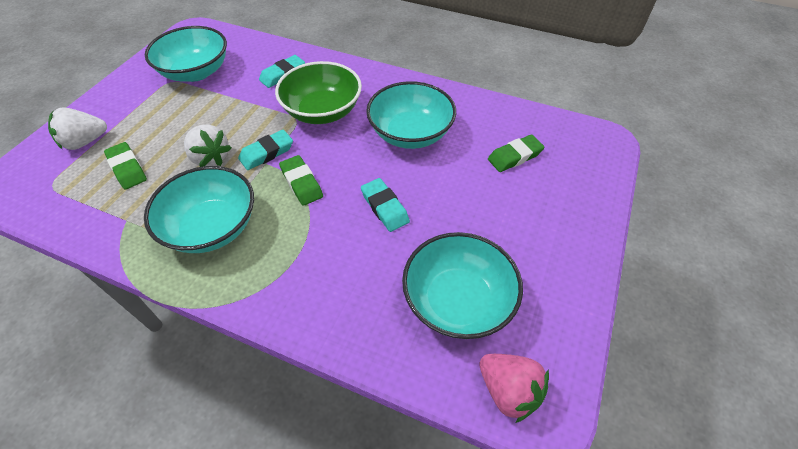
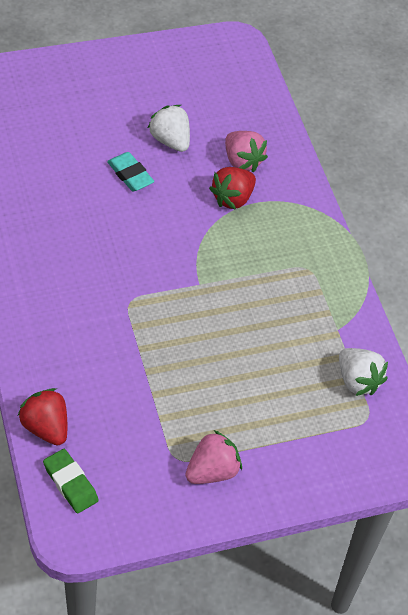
green bowl: 1 -> 0
green eraser: 3 -> 1
pink strawberry: 1 -> 2
red strawberry: 0 -> 2
turquoise bowl: 4 -> 0
turquoise eraser: 3 -> 1

